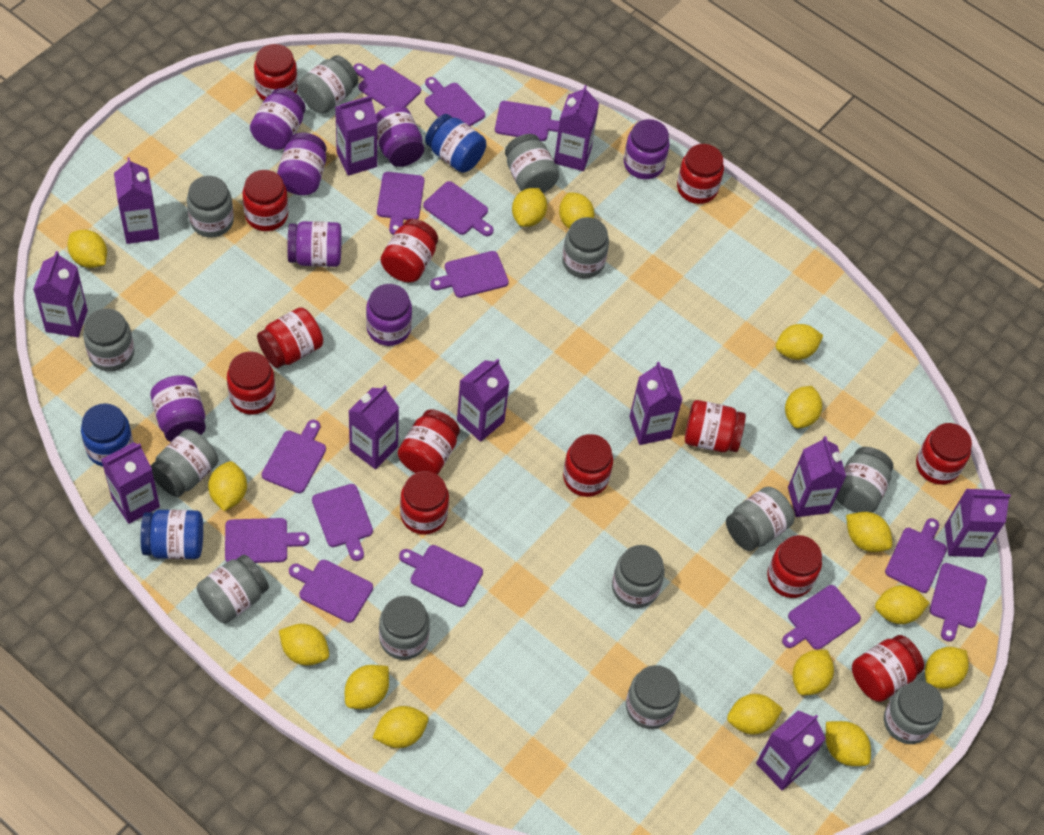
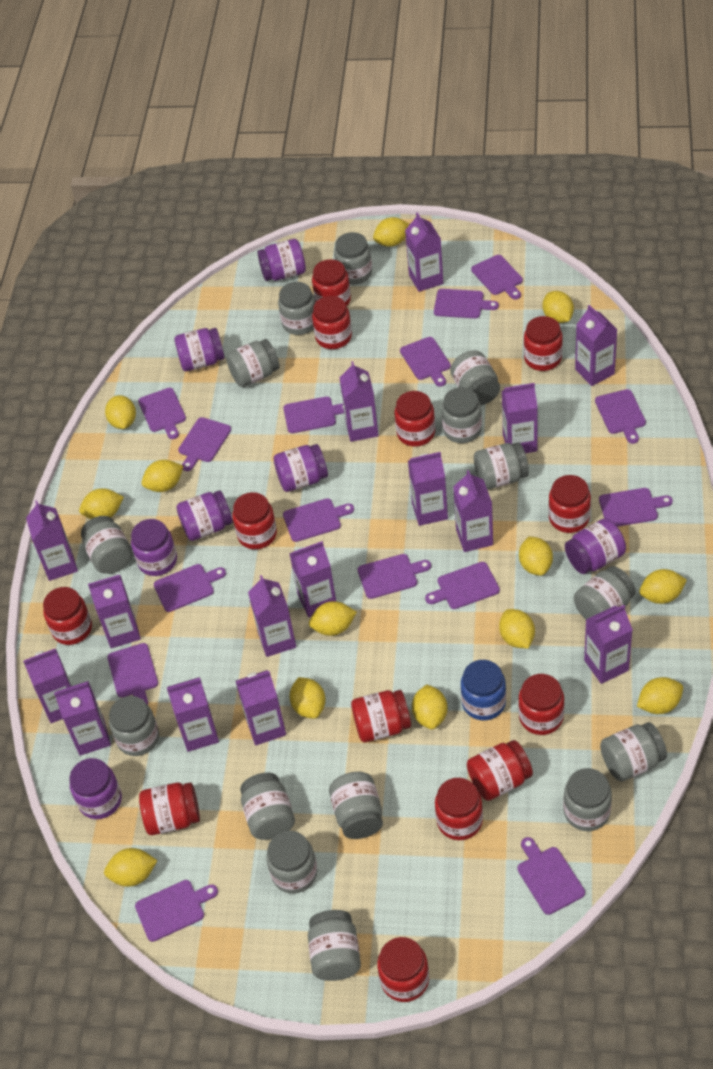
blue jar: 3 -> 1
grey jar: 13 -> 15
purple carton: 11 -> 15
purple cutting board: 14 -> 15
yellow lemon: 15 -> 13

